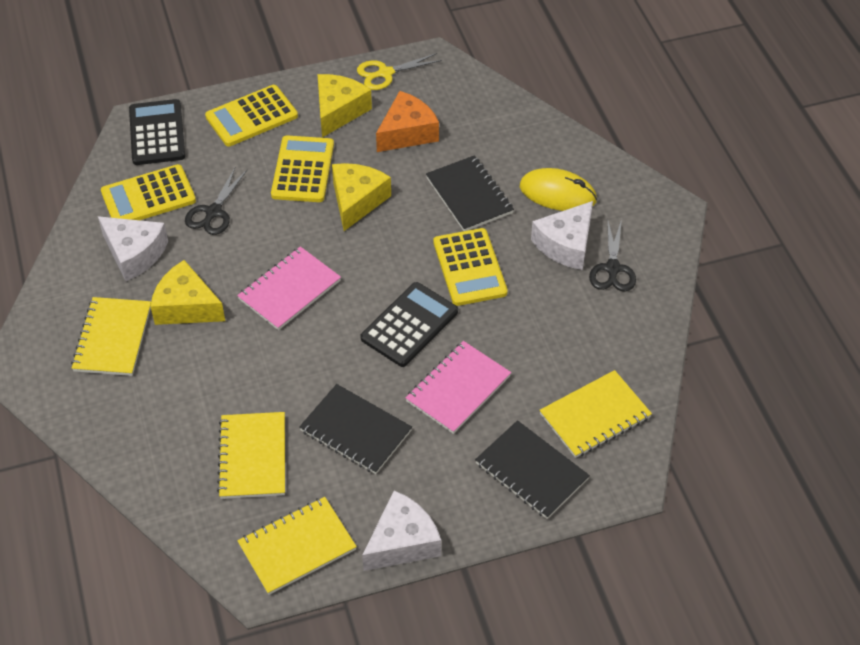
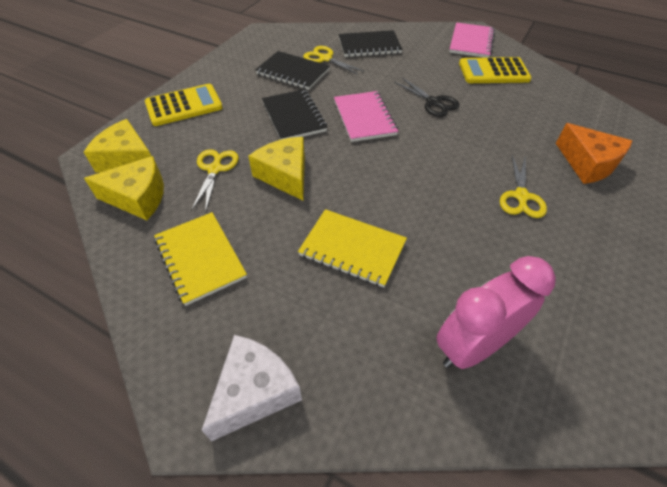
black calculator: 2 -> 0
black scissors: 2 -> 1
pink clock: 0 -> 1
white cheese: 3 -> 1
yellow calculator: 4 -> 2
yellow mouse: 1 -> 0
yellow notebook: 4 -> 2
yellow scissors: 1 -> 3

